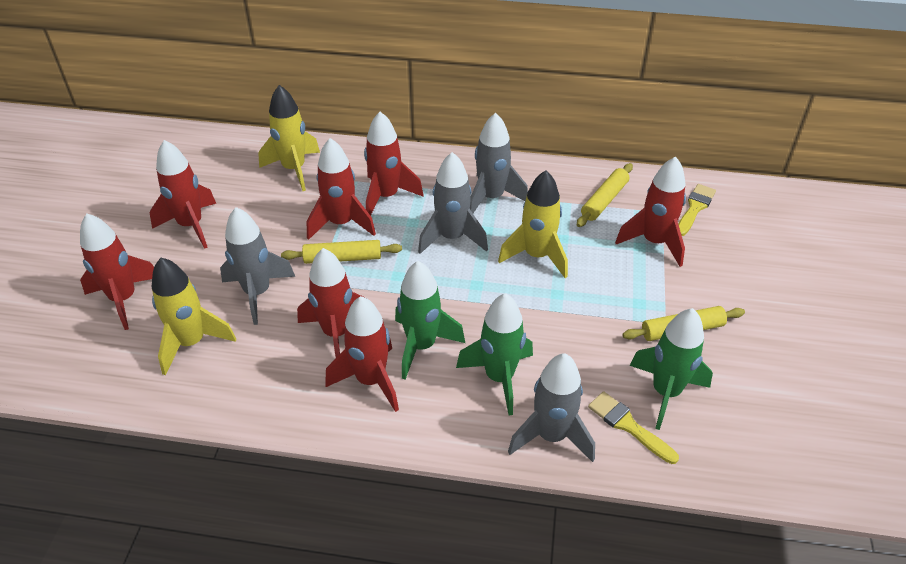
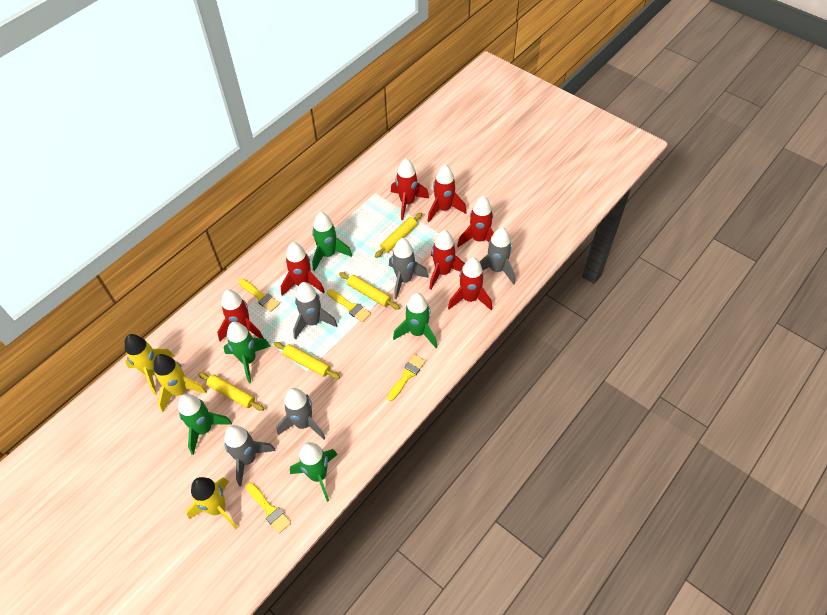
green rocket: 3 -> 5
grey rocket: 4 -> 5
yellow brush: 2 -> 4
yellow rolling pin: 3 -> 4

